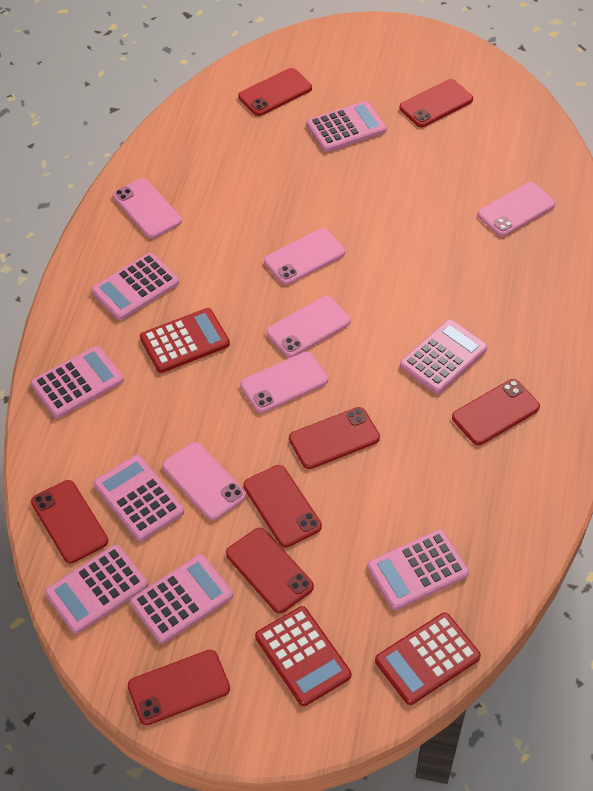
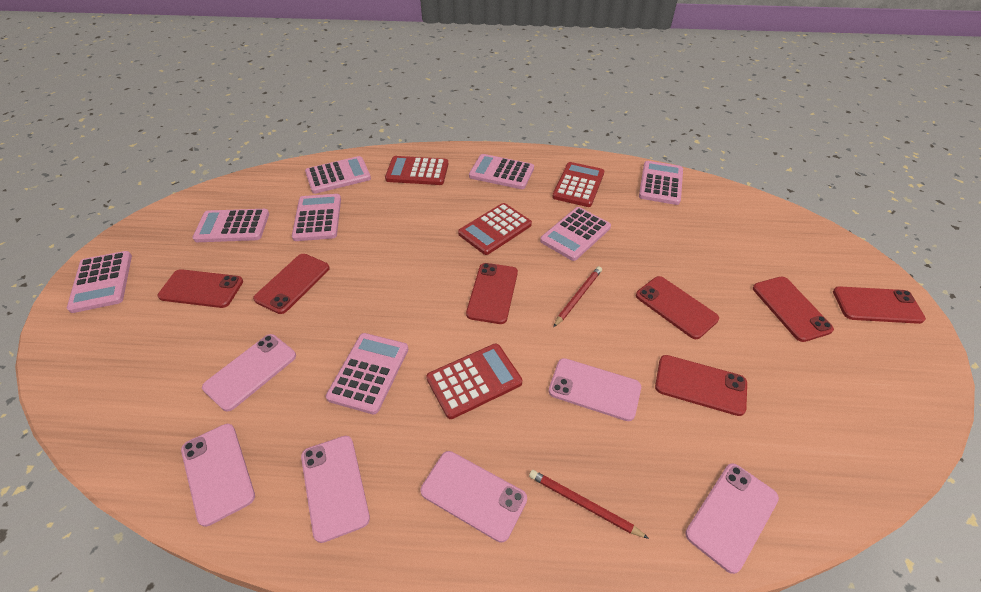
red calculator: 3 -> 4
red pencil: 0 -> 2
red phone: 8 -> 7

